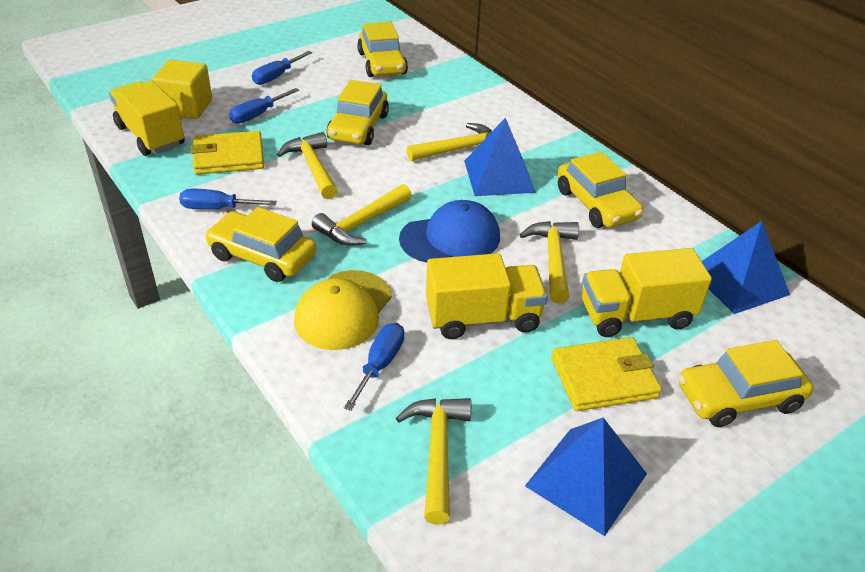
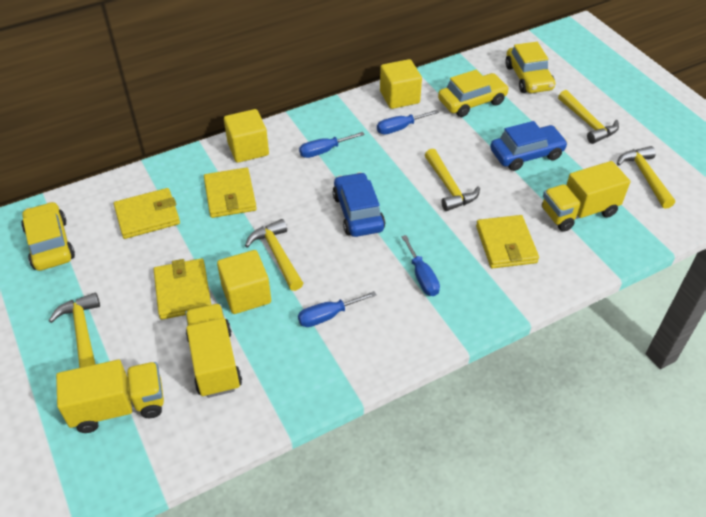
blue cap: 1 -> 0
blue car: 0 -> 2
blue pyramid: 3 -> 0
yellow cap: 1 -> 0
yellow car: 5 -> 3
yellow cube: 1 -> 3
yellow wallet: 2 -> 4

